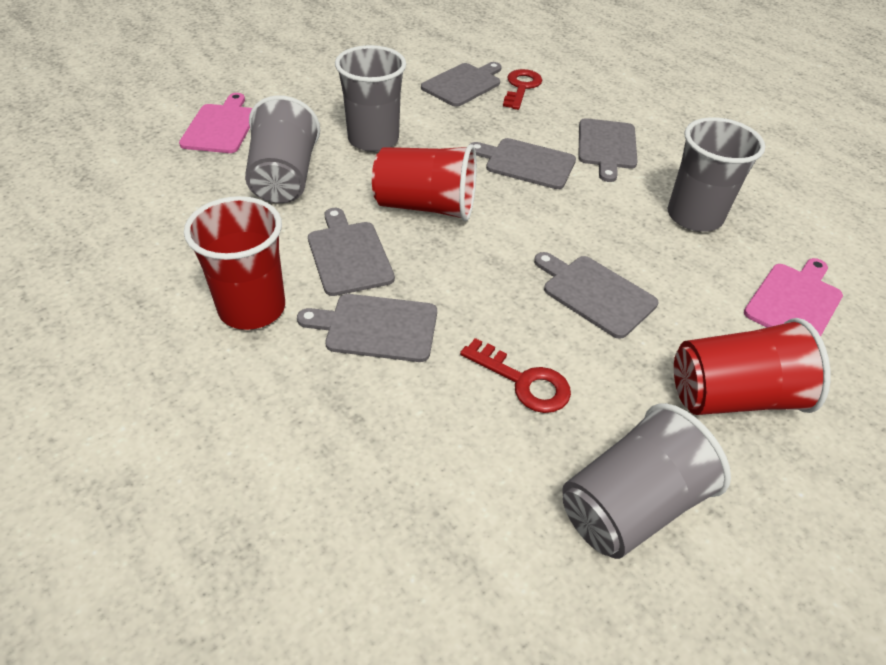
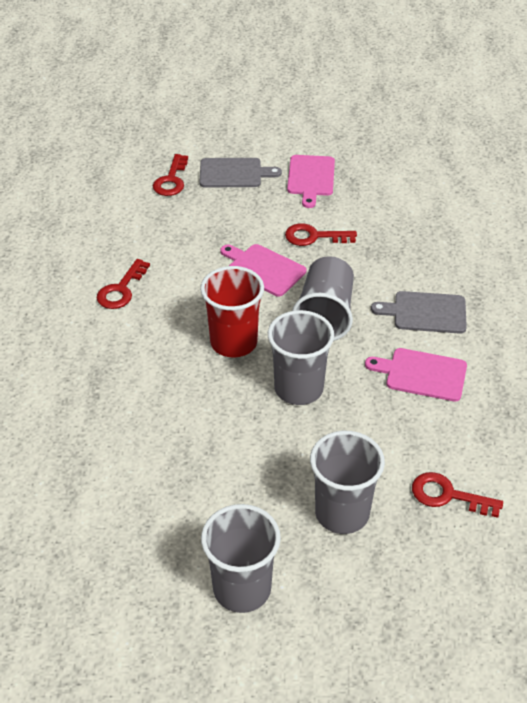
grey cutting board: 6 -> 2
pink cutting board: 2 -> 3
red cup: 3 -> 1
red key: 2 -> 4

